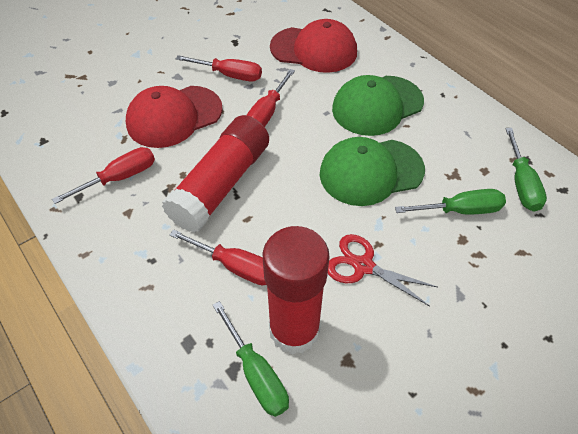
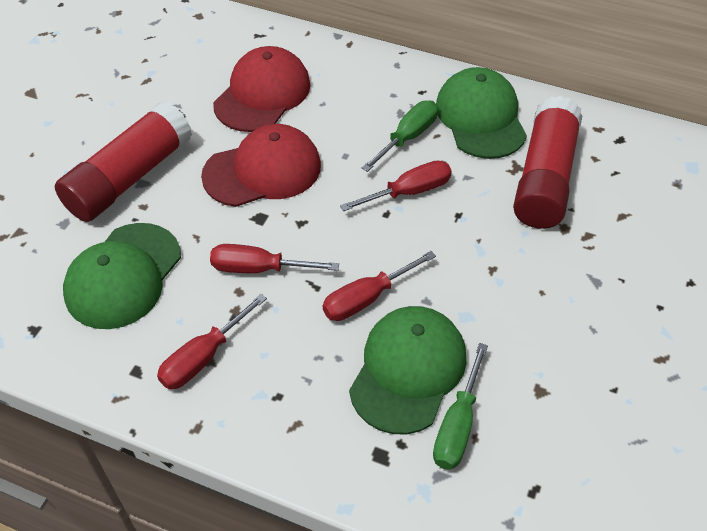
green cap: 2 -> 3
green screwdriver: 3 -> 2
red scissors: 1 -> 0

